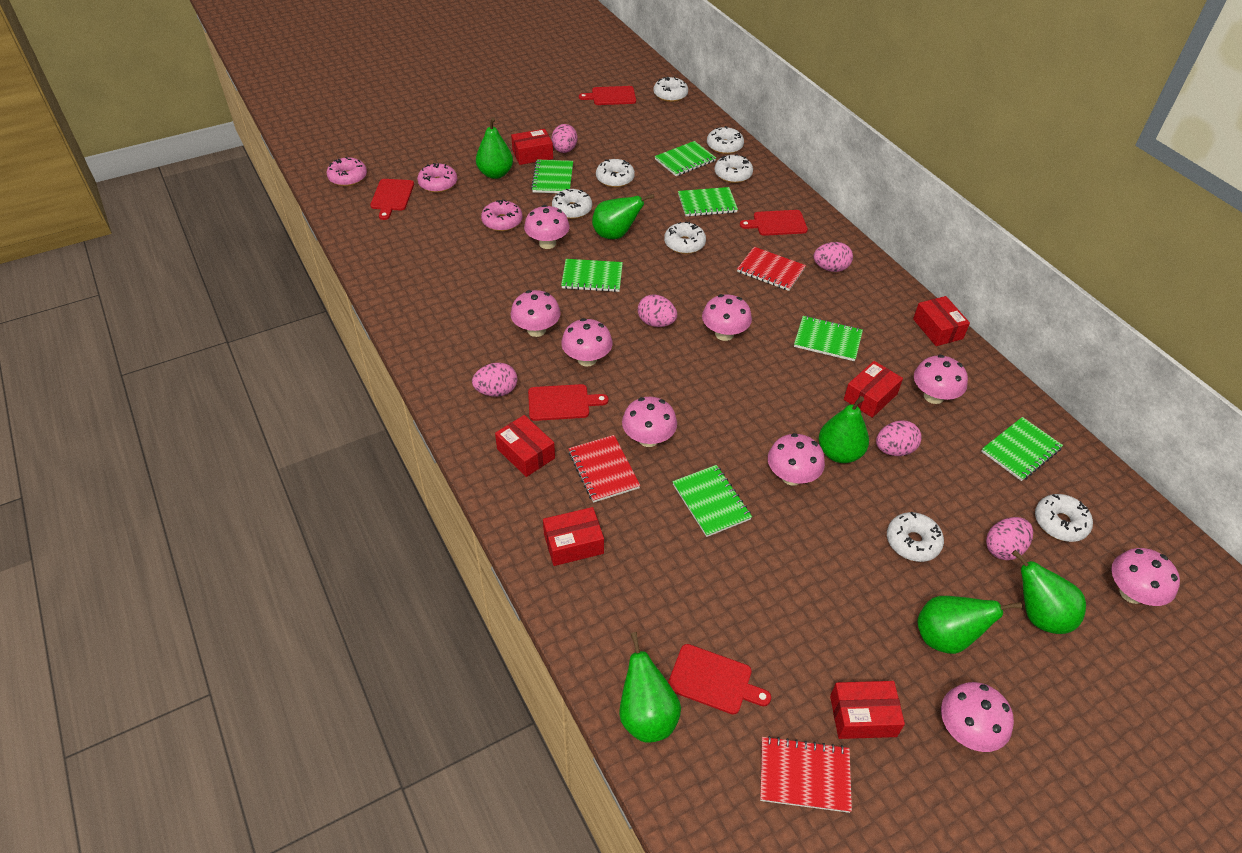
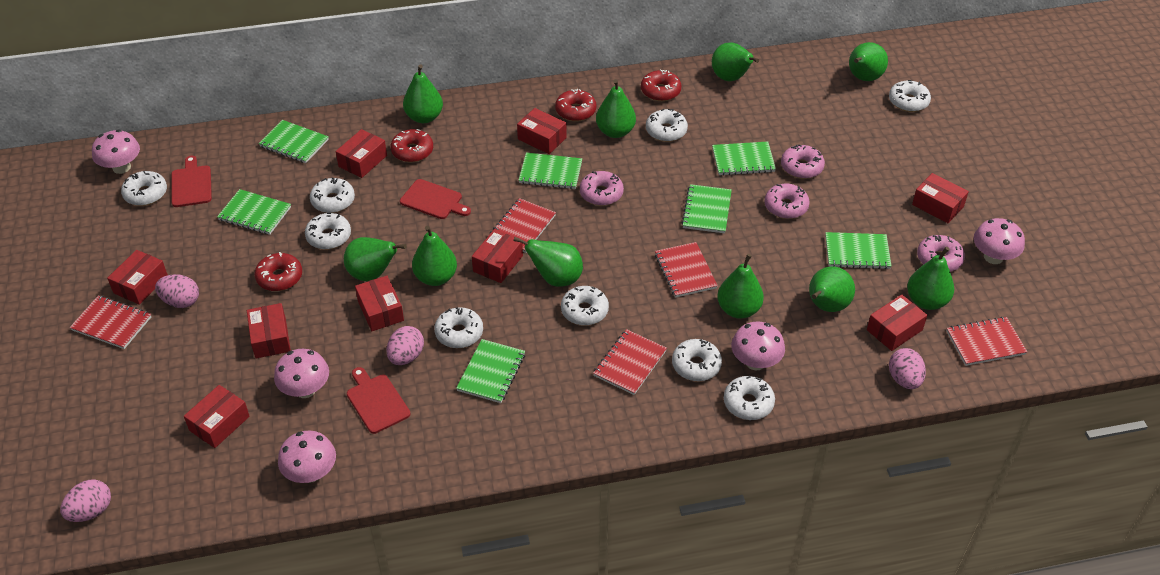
green pear: 6 -> 10
pink donut: 3 -> 4
pink egg: 6 -> 4
pink mushroom: 9 -> 5
red box: 6 -> 9
red cutting board: 5 -> 3
red donut: 0 -> 4
red notebook: 3 -> 5
white donut: 8 -> 9

